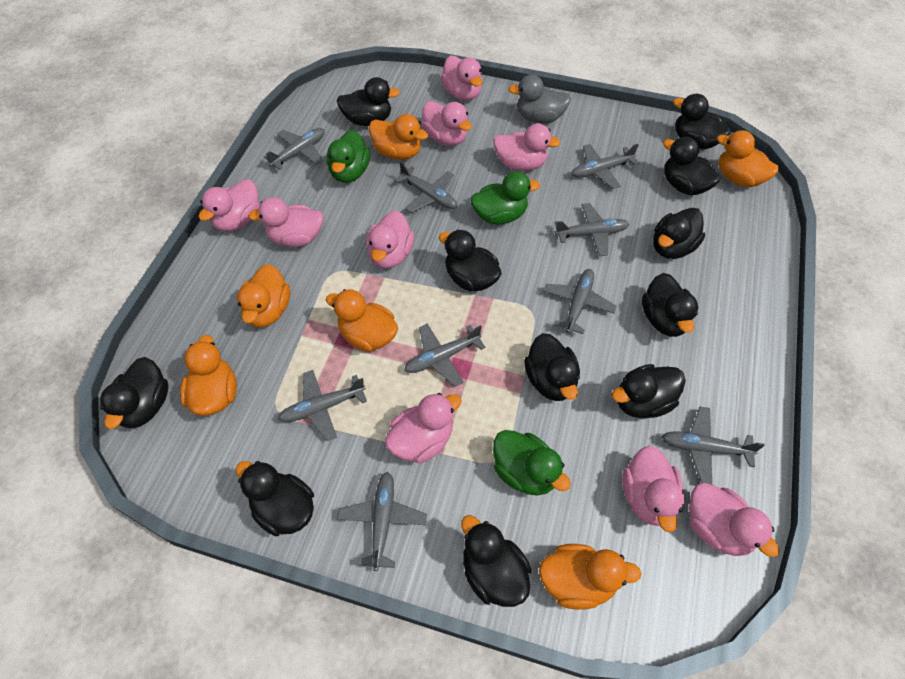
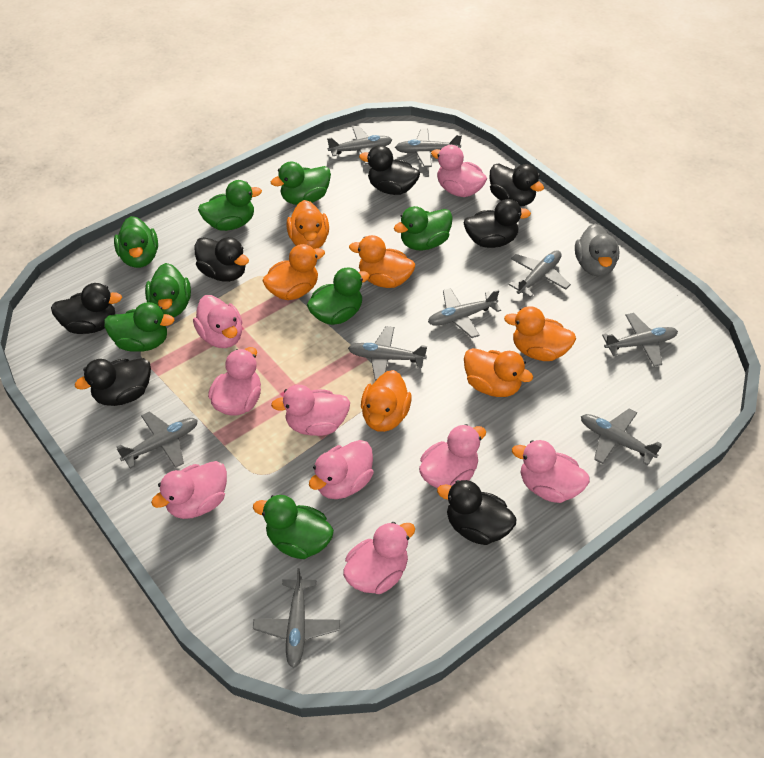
black duck: 11 -> 7
green duck: 3 -> 8

